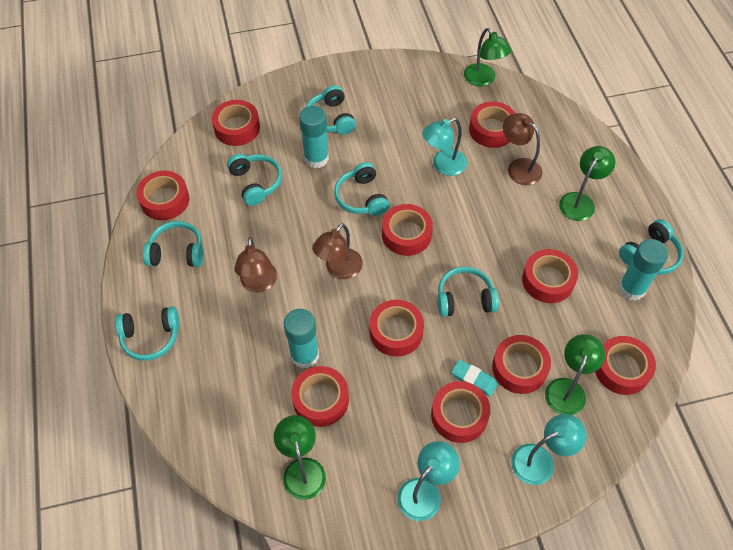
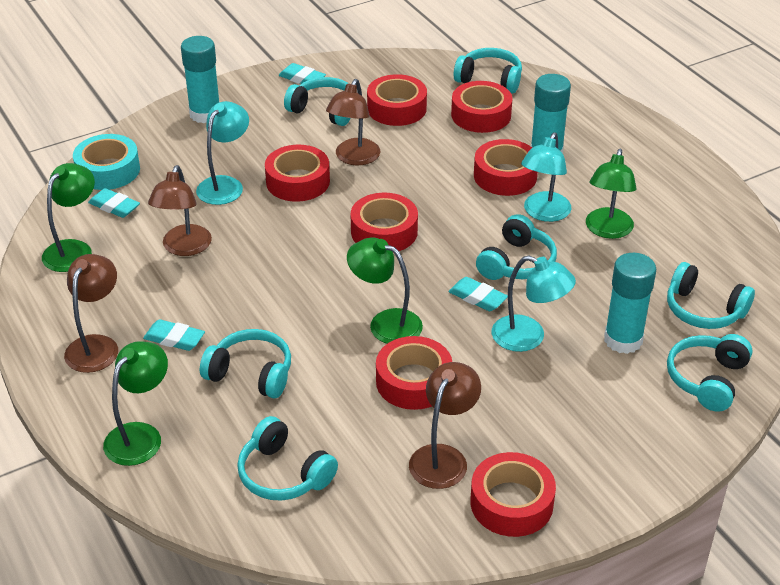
brown lamp: 3 -> 4
red tape: 10 -> 7
turquoise eraser: 1 -> 4
turquoise tape: 0 -> 1

